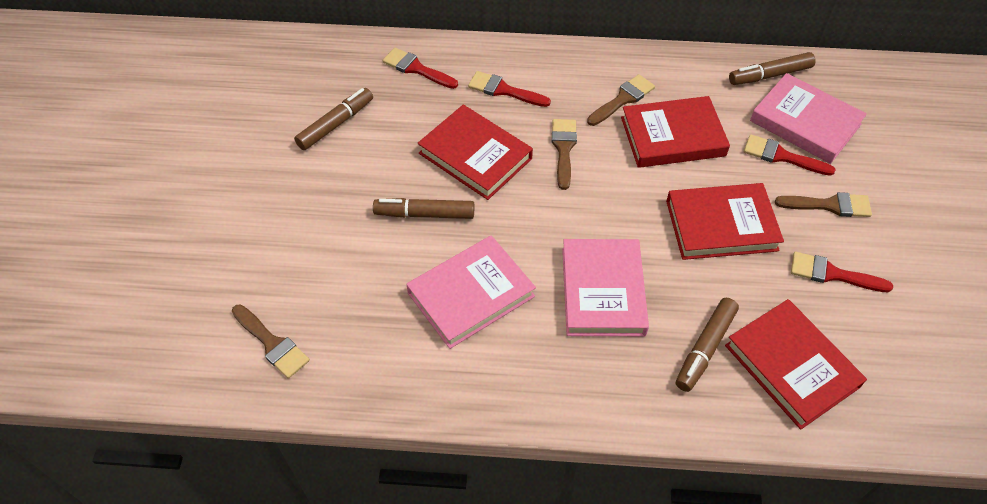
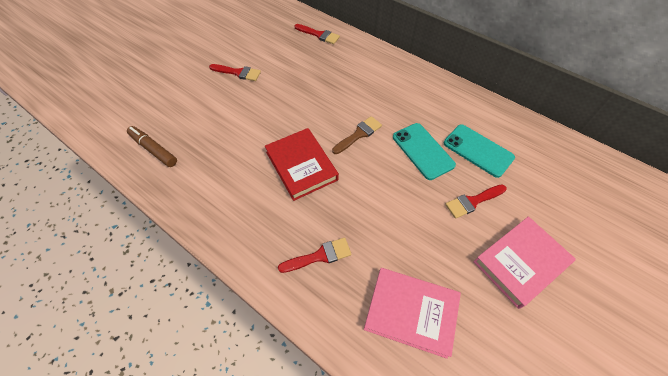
brown brush: 4 -> 1
brown marker: 4 -> 1
pink book: 3 -> 2
red book: 4 -> 1
turquoise phone: 0 -> 2

